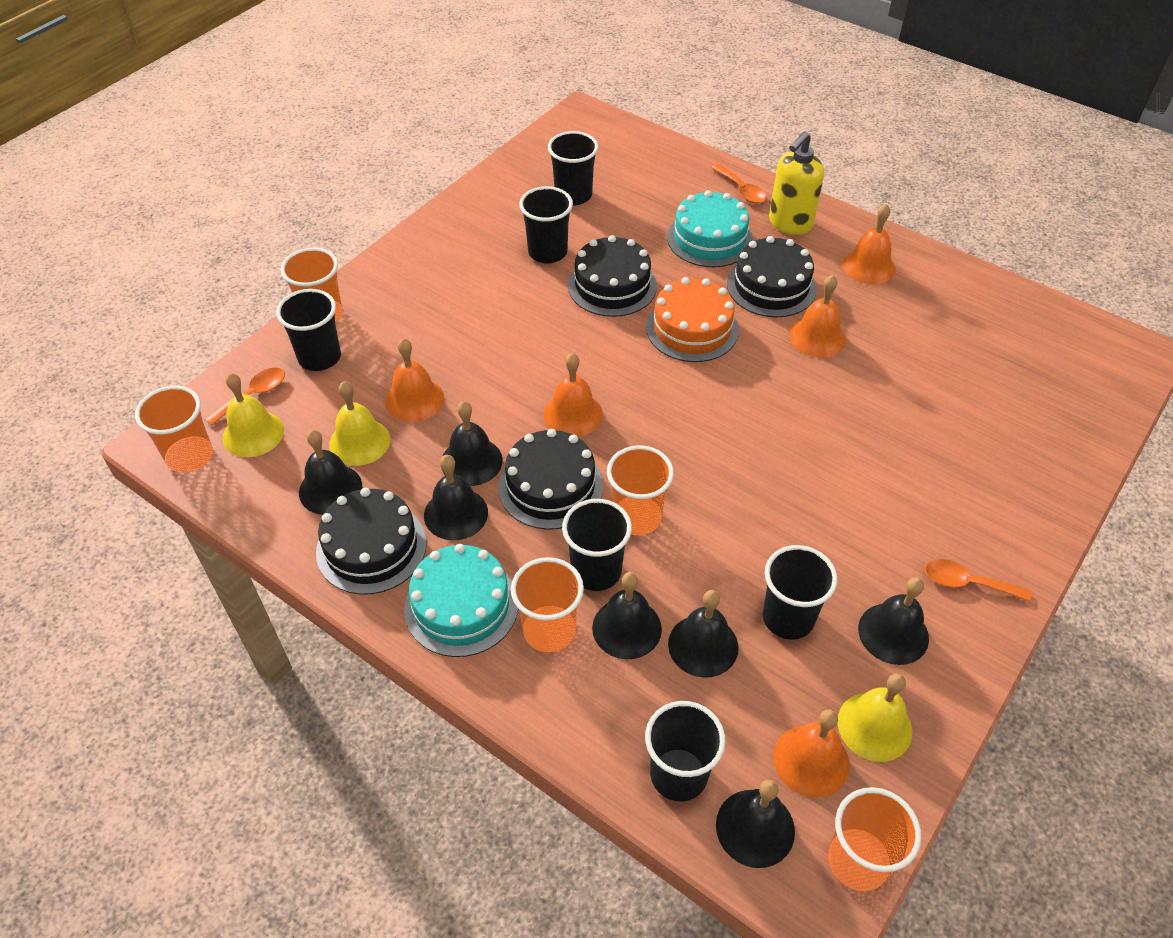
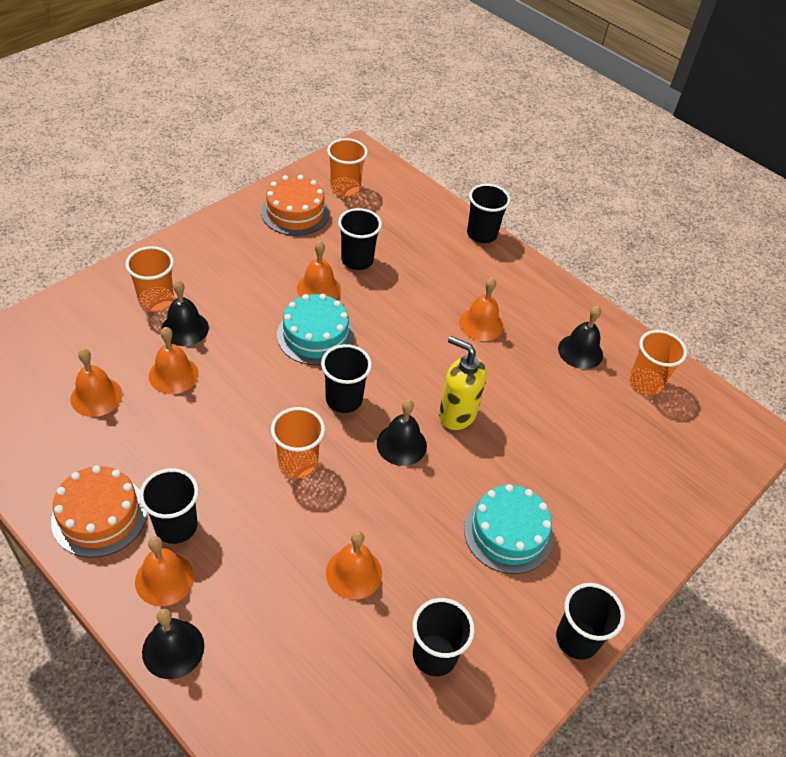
black bell: 7 -> 4
black cake: 4 -> 0
orange bell: 5 -> 6
orange cake: 1 -> 2
orange cup: 5 -> 4
orange spoon: 3 -> 0
yellow bell: 3 -> 0

